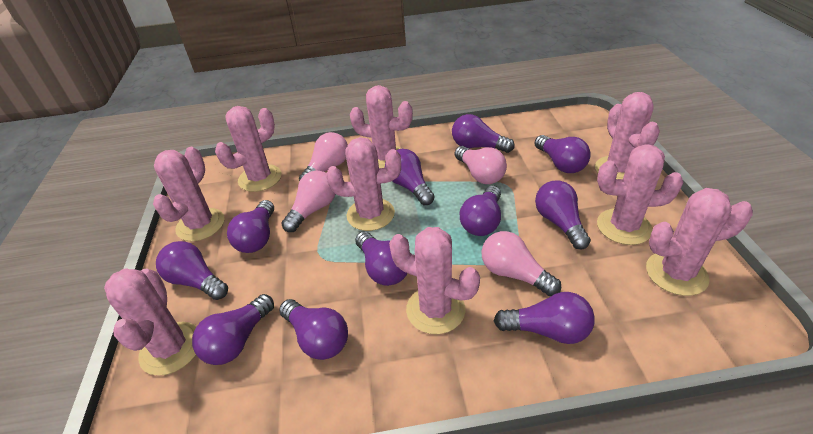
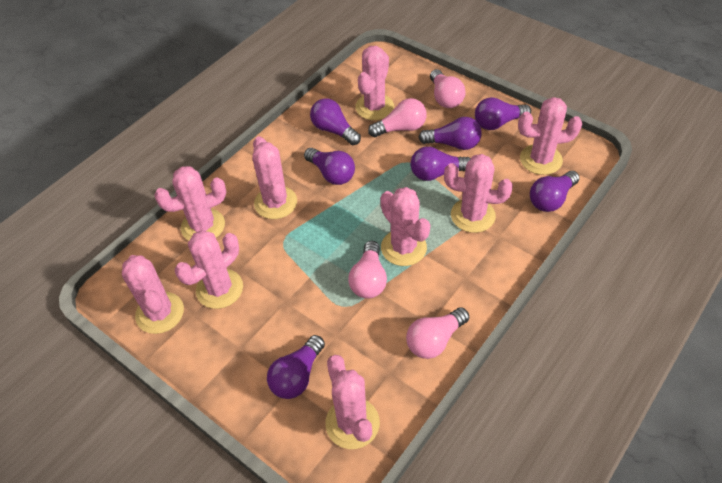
purple light bulb: 11 -> 7

